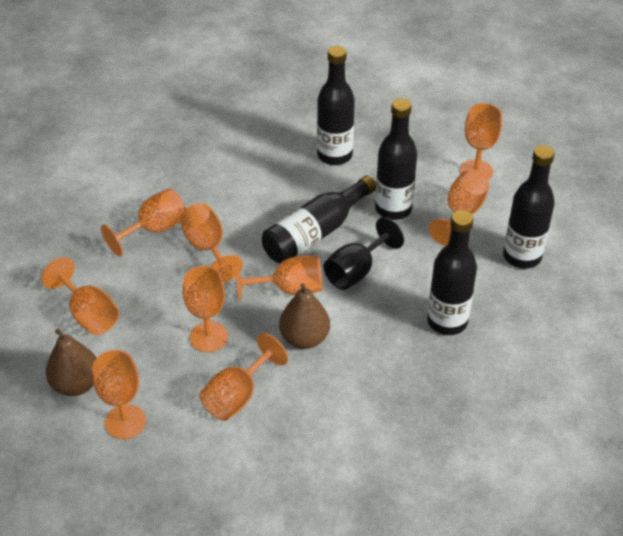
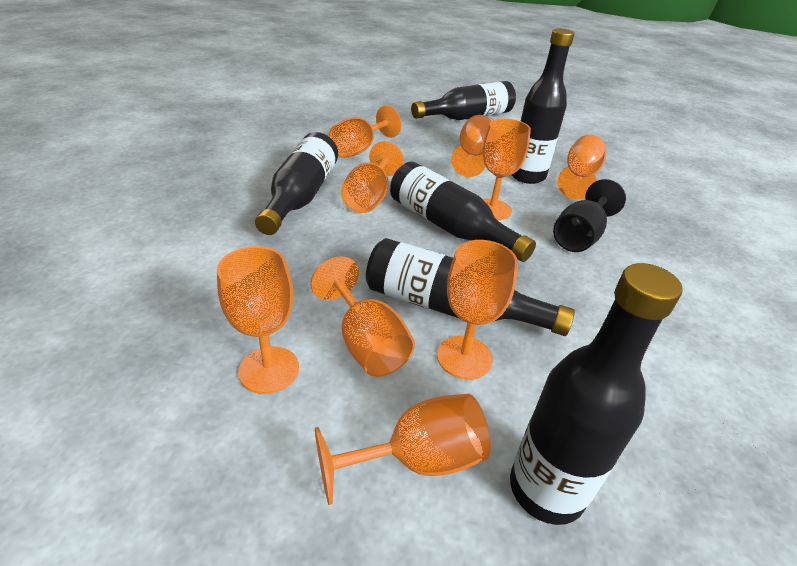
black bottle: 5 -> 6
brown pear: 2 -> 0

